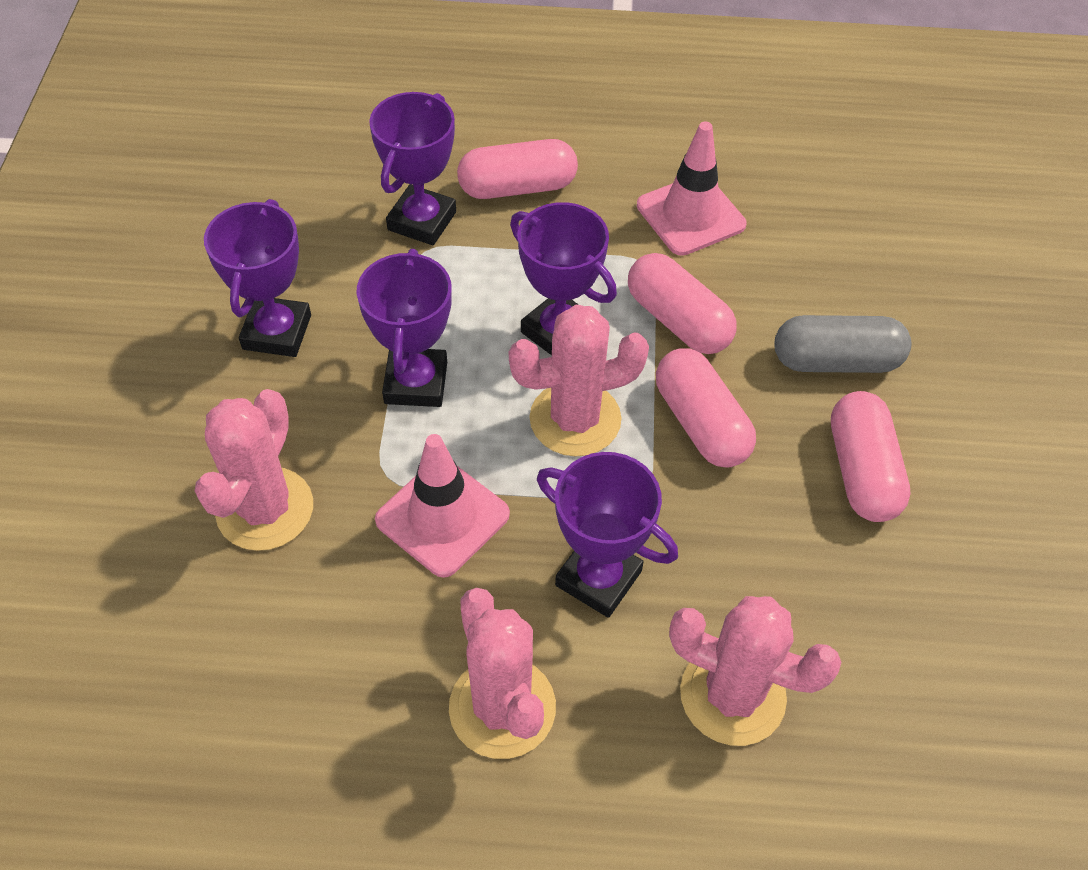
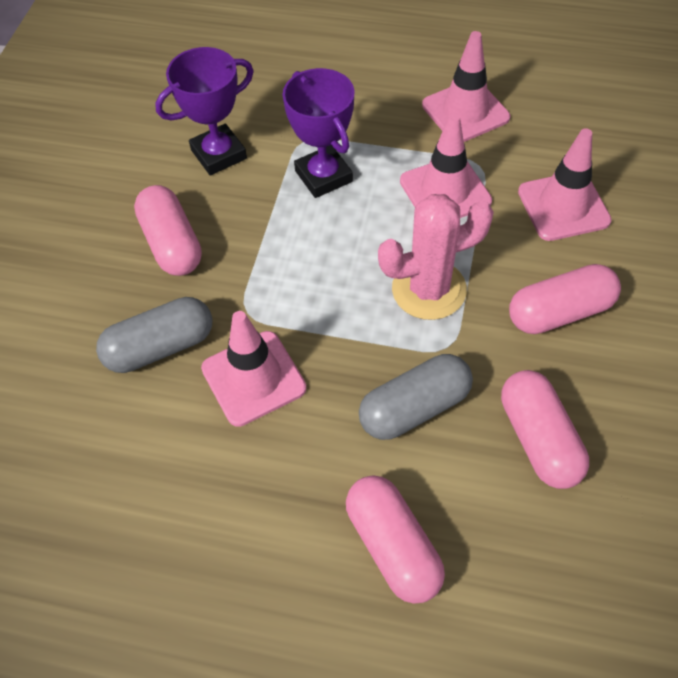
grey capsule: 1 -> 2
pink cactus: 4 -> 1
pink traffic cone: 2 -> 4
purple trophy: 5 -> 2

